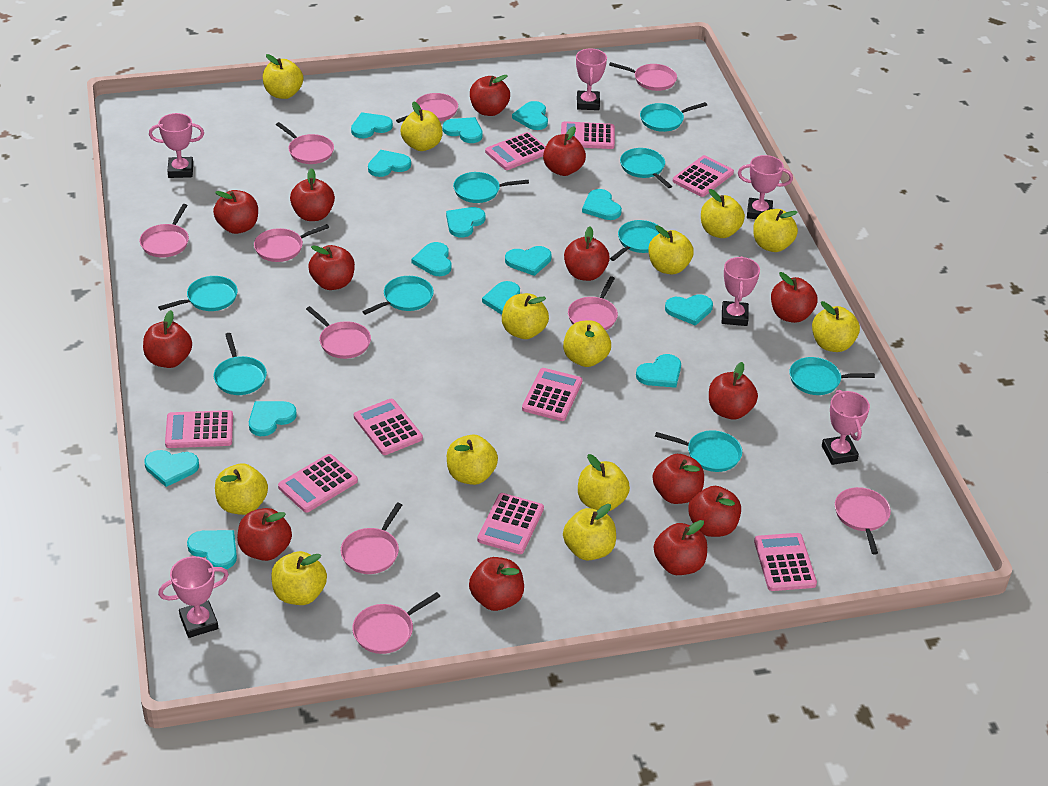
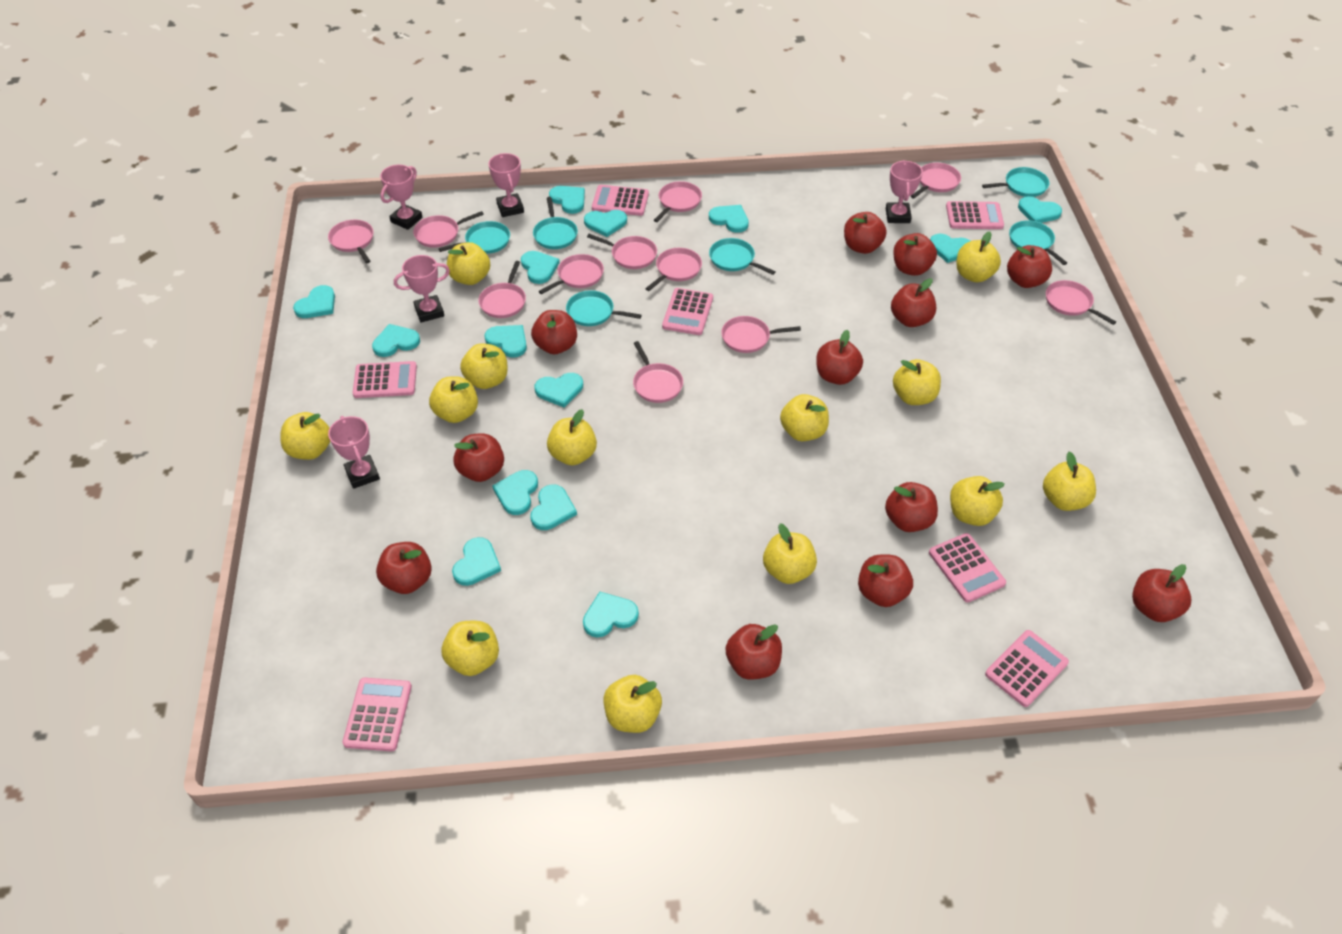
pink calculator: 9 -> 7
pink pan: 10 -> 11
pink trophy: 6 -> 5
red apple: 14 -> 12
turquoise pan: 9 -> 6

